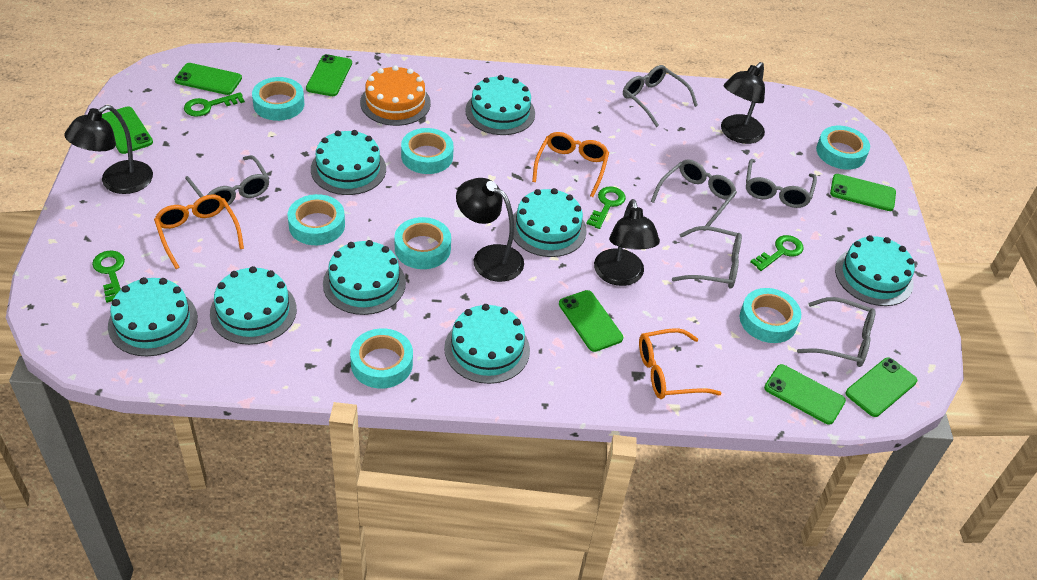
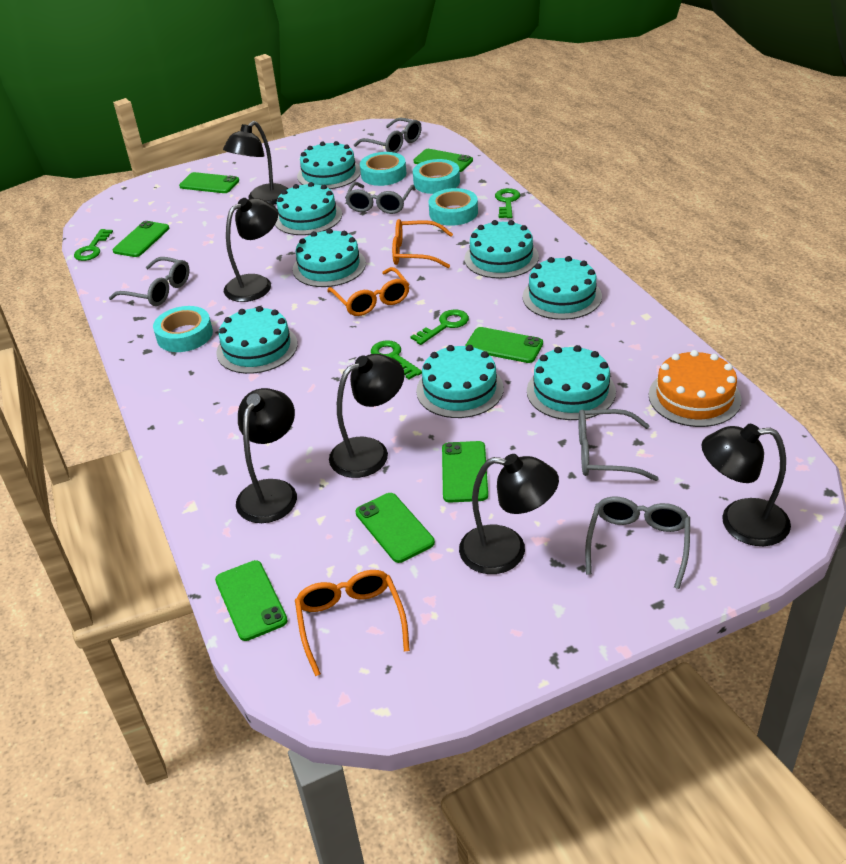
black lamp: 4 -> 6
grey glasses: 6 -> 5
turquoise tape: 7 -> 4

